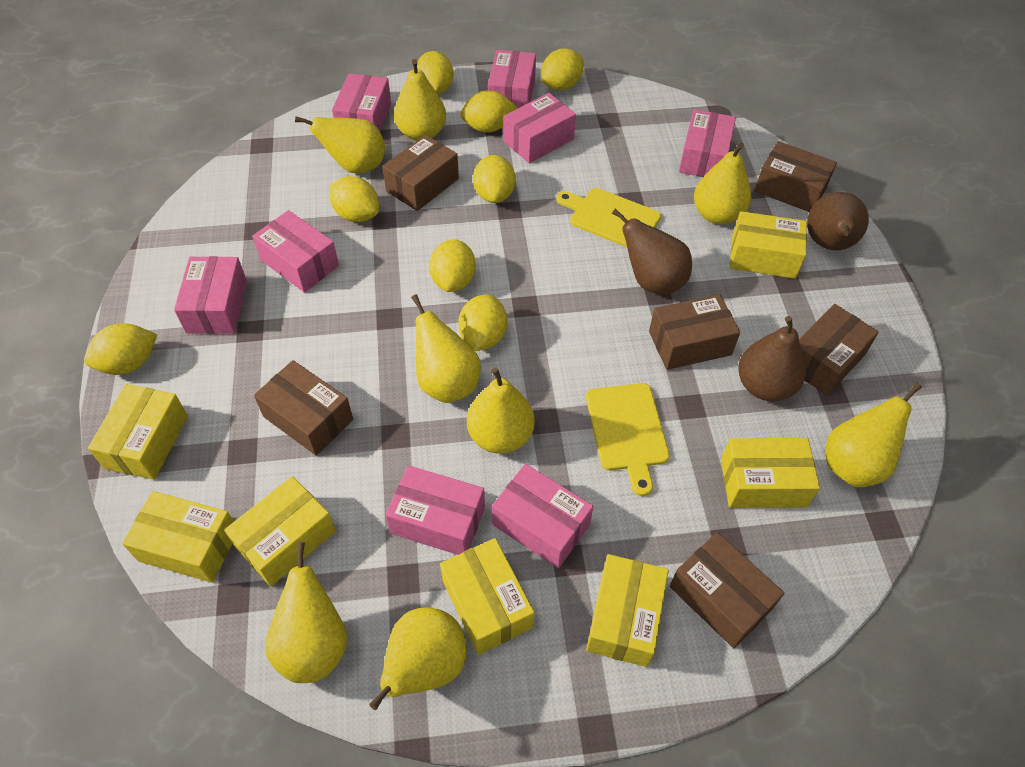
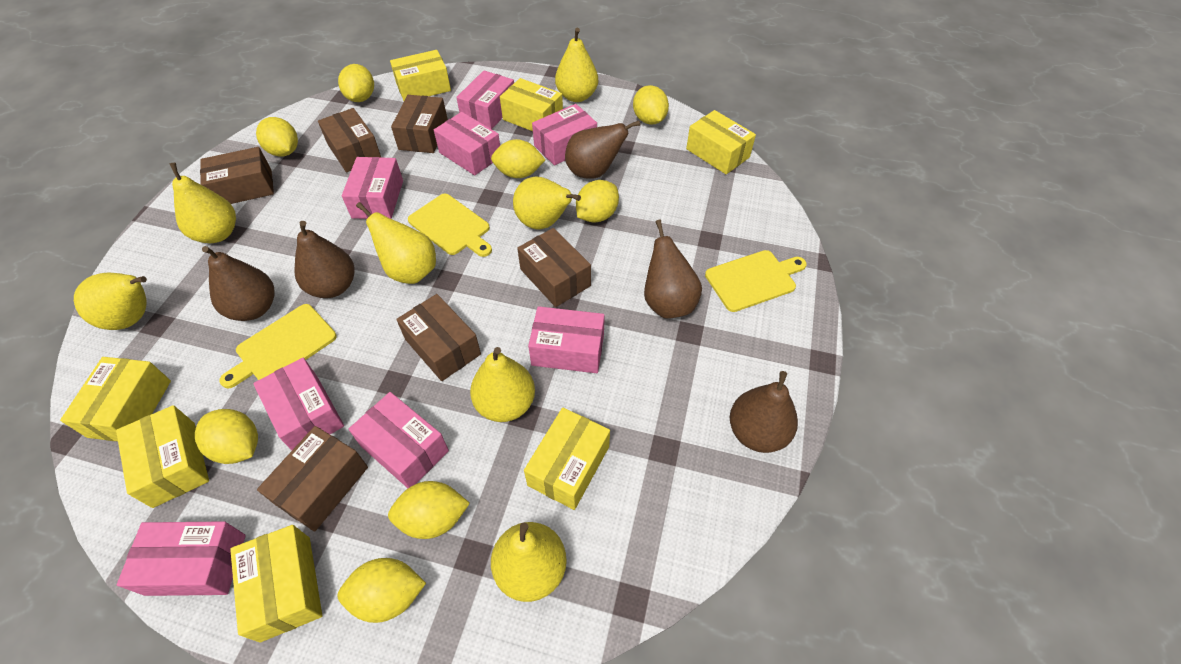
brown pear: 3 -> 5
yellow cutting board: 2 -> 3
yellow pear: 8 -> 7

